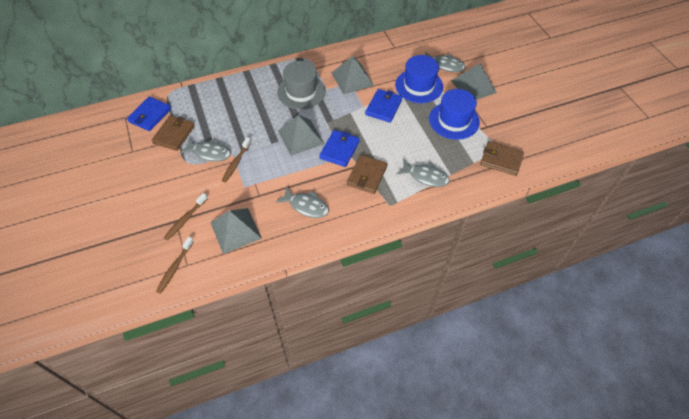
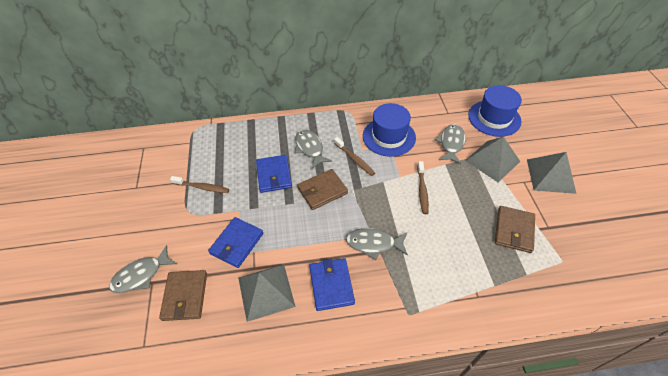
grey hat: 1 -> 0
grey pyramid: 4 -> 3

